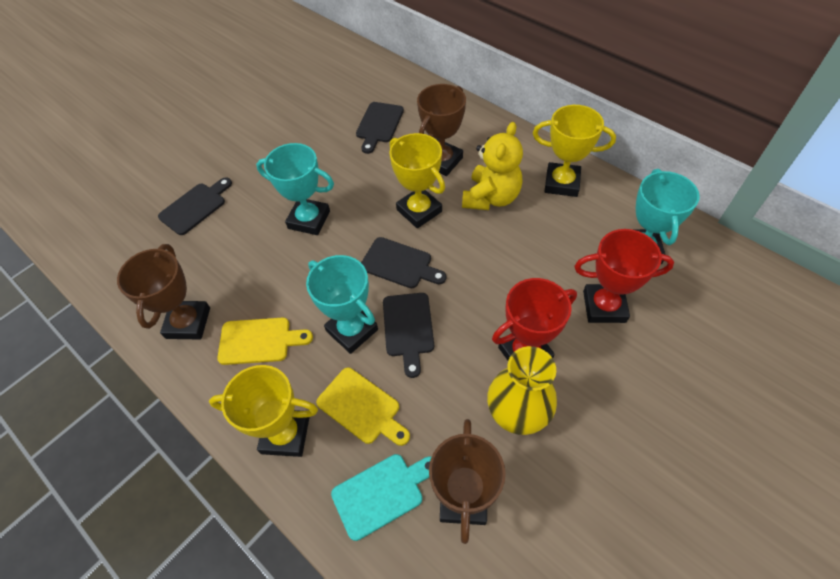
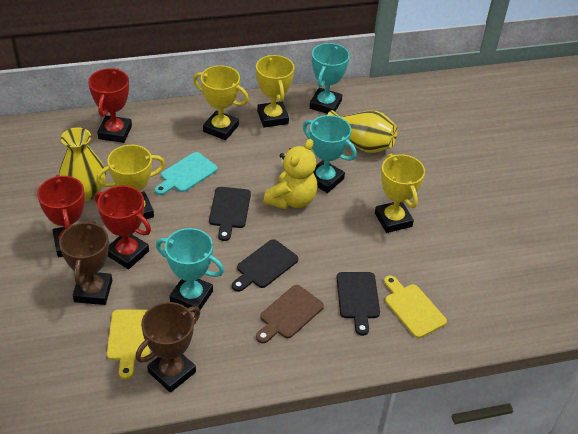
black cutting board: 4 -> 3
brown cutting board: 0 -> 1
brown trophy: 3 -> 2
red trophy: 2 -> 3
yellow trophy: 3 -> 4
yellow vase: 1 -> 2

